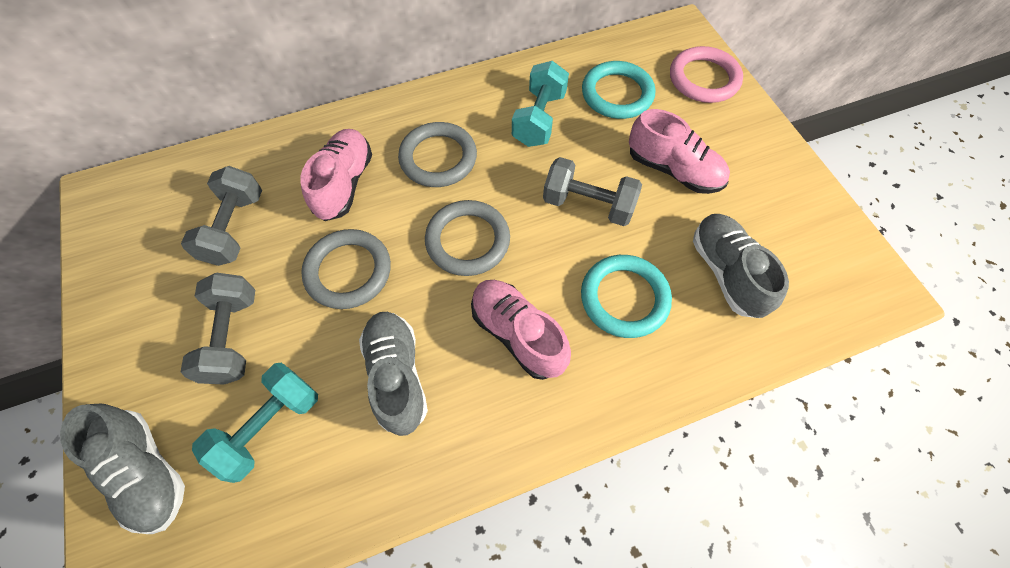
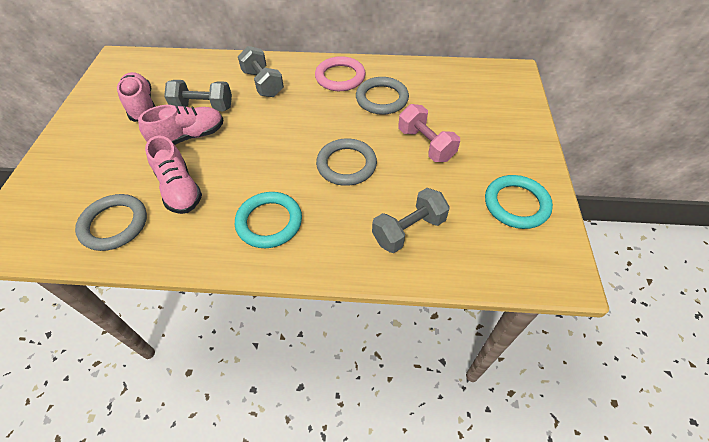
grey shoe: 3 -> 0
pink dumbbell: 0 -> 1
turquoise dumbbell: 2 -> 0

